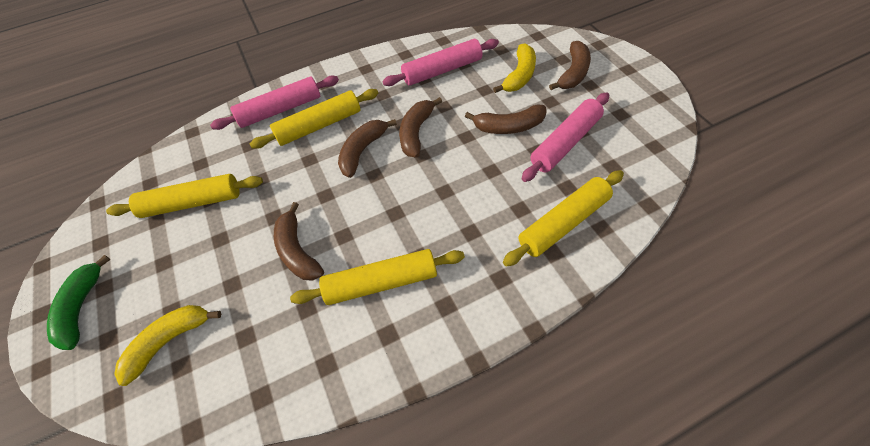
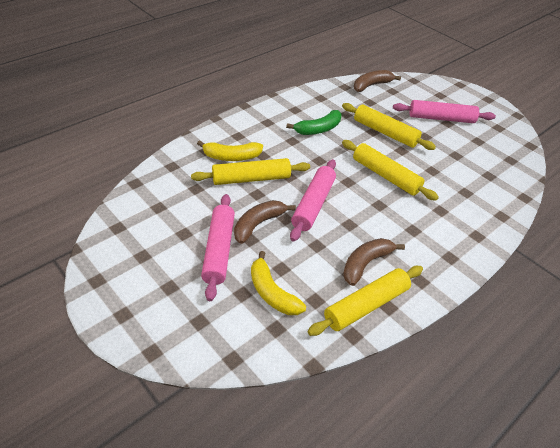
brown banana: 5 -> 3

